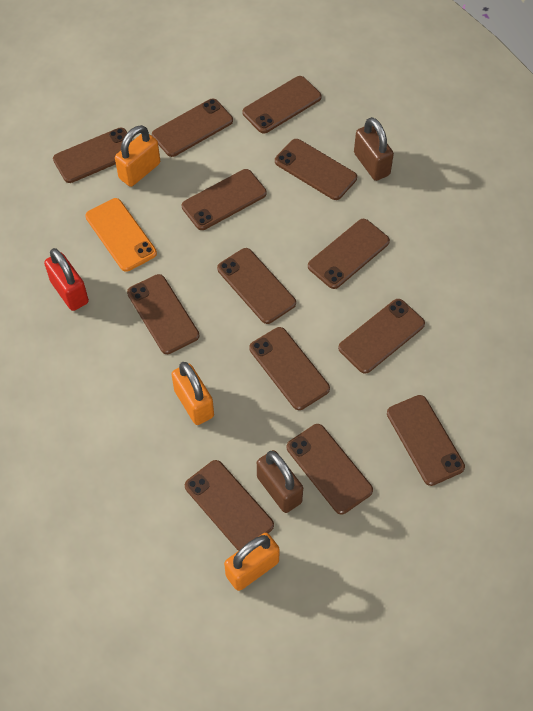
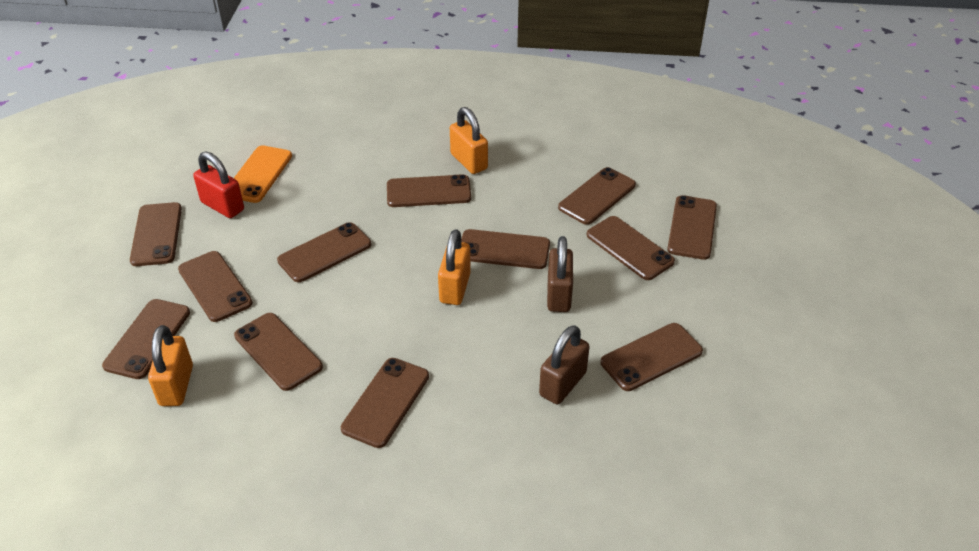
brown phone: 13 -> 12

